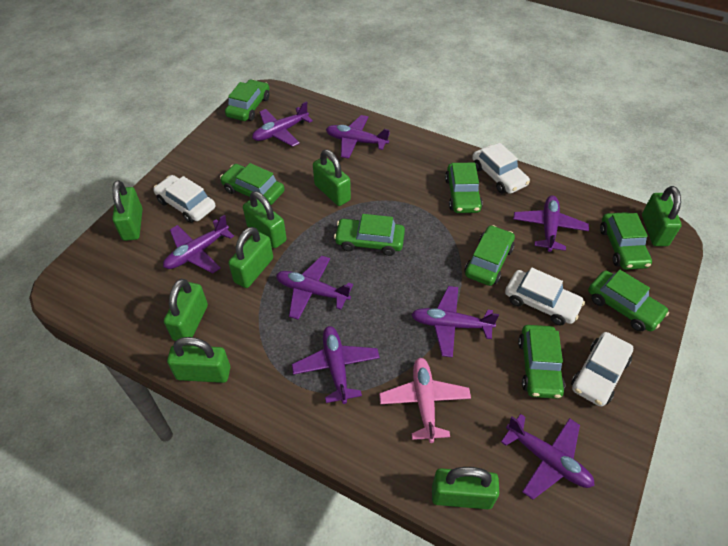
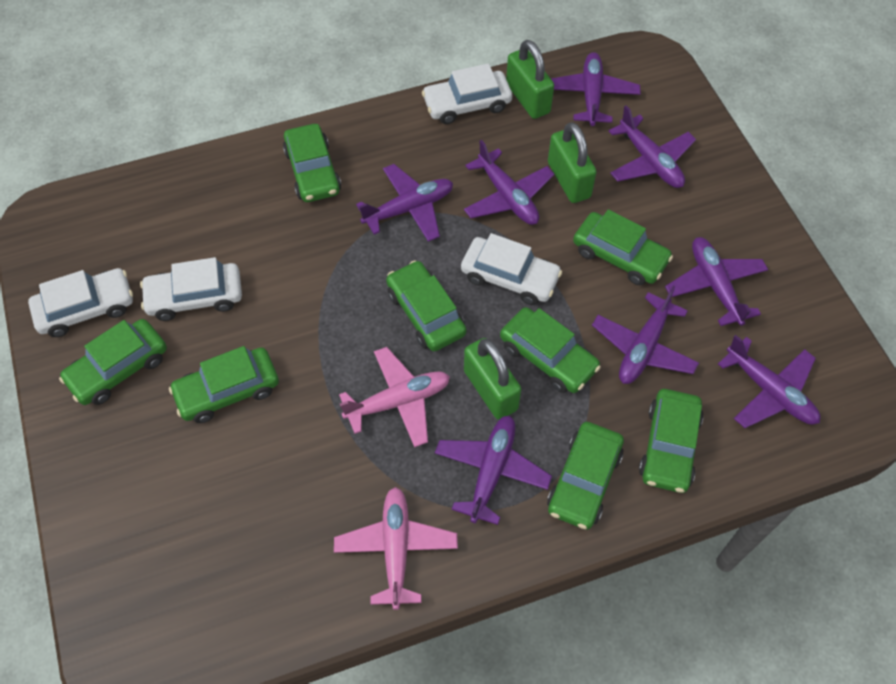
green padlock: 8 -> 3
pink plane: 1 -> 2

